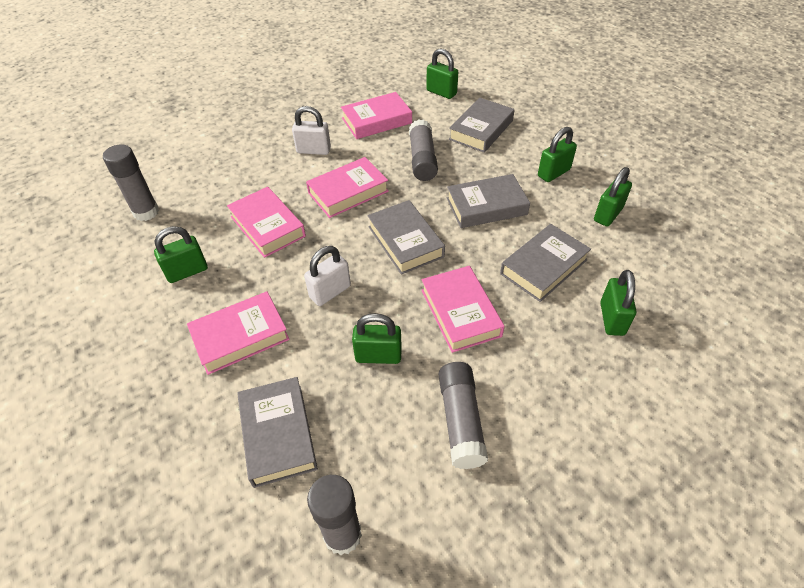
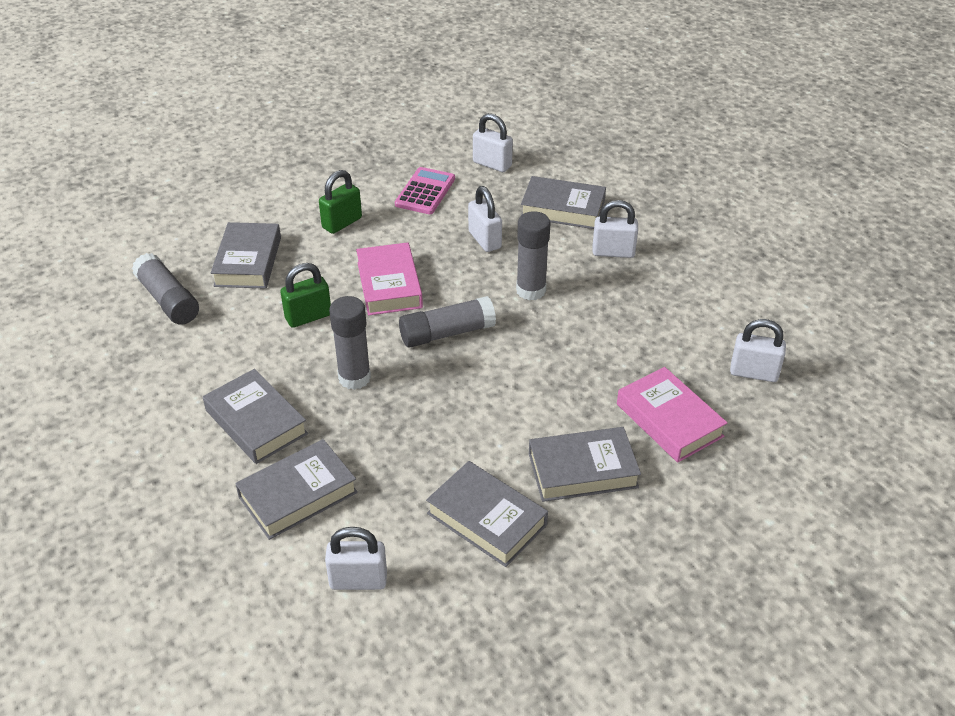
green padlock: 6 -> 2
grey book: 5 -> 6
pink book: 5 -> 2
pink calculator: 0 -> 1
white padlock: 2 -> 5

